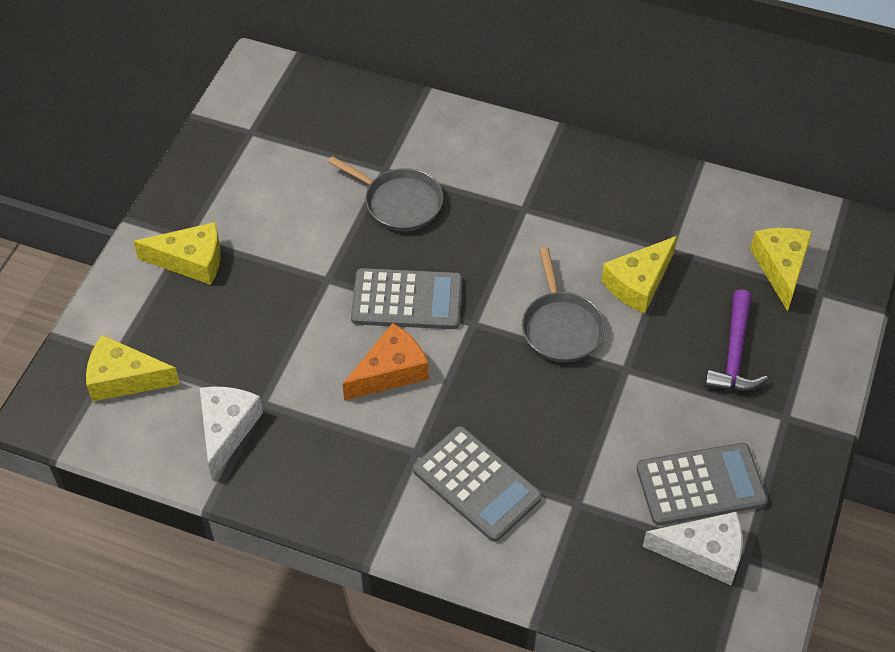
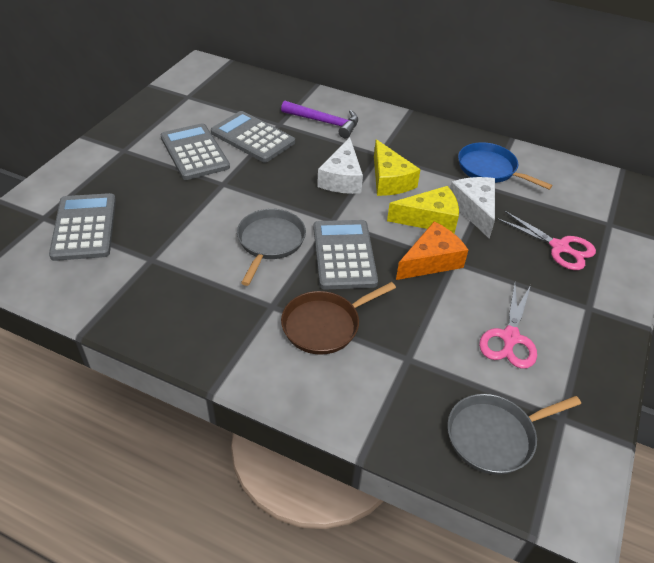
blue pan: 0 -> 1
brown pan: 0 -> 1
grey calculator: 3 -> 4
pink scissors: 0 -> 2
yellow cheese: 4 -> 2

